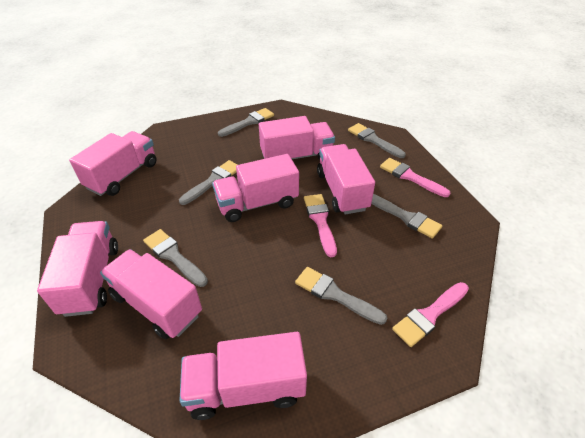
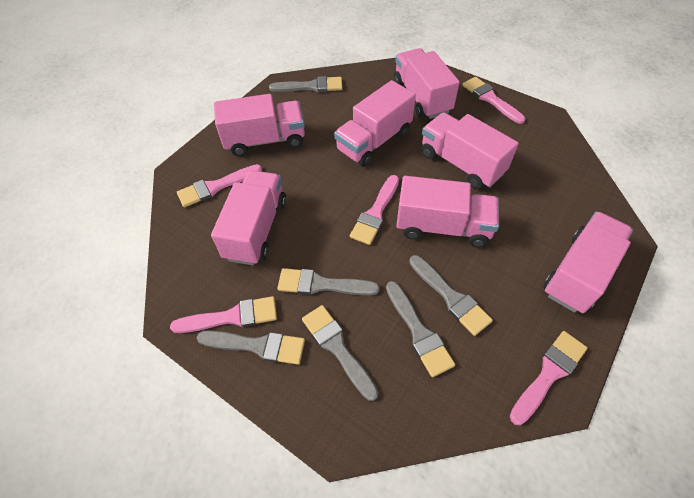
pink brush: 3 -> 5

